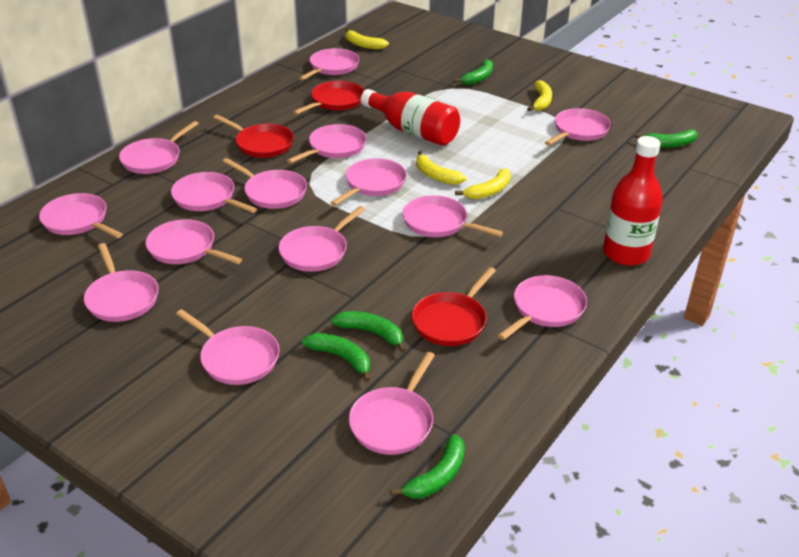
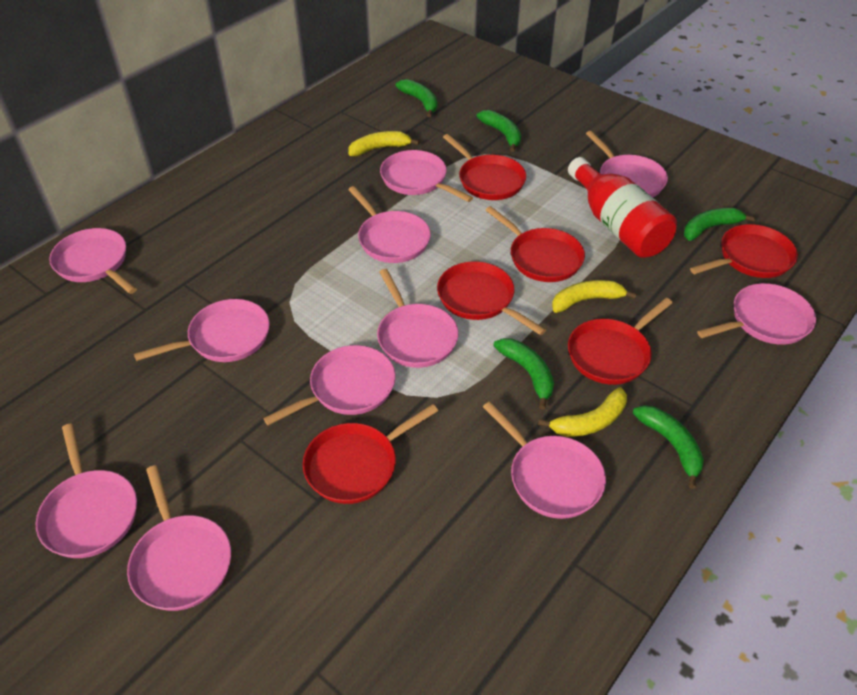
pink pan: 15 -> 11
red bottle: 2 -> 1
red pan: 3 -> 6
yellow banana: 4 -> 3

